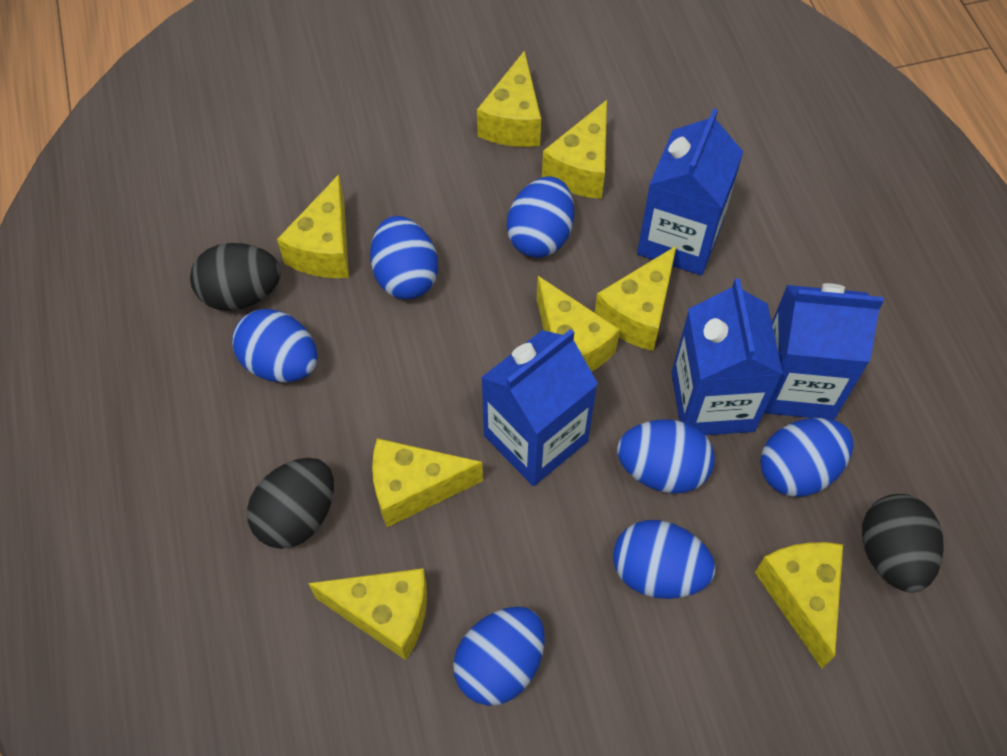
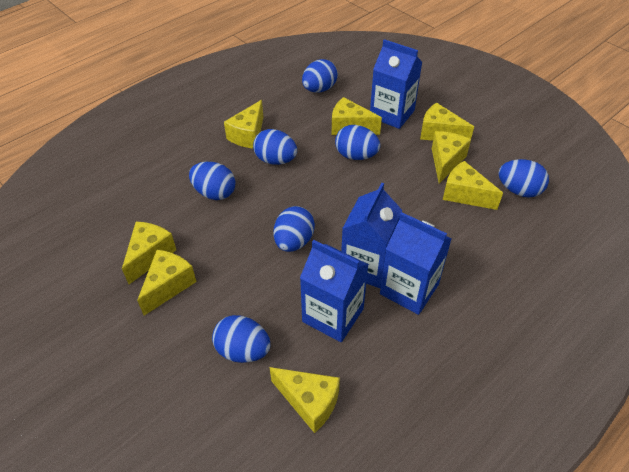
black egg: 3 -> 0

